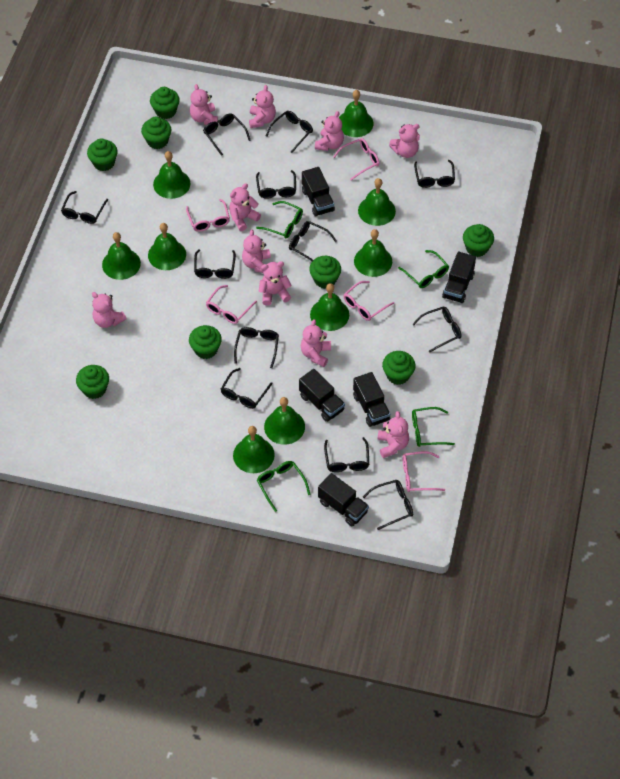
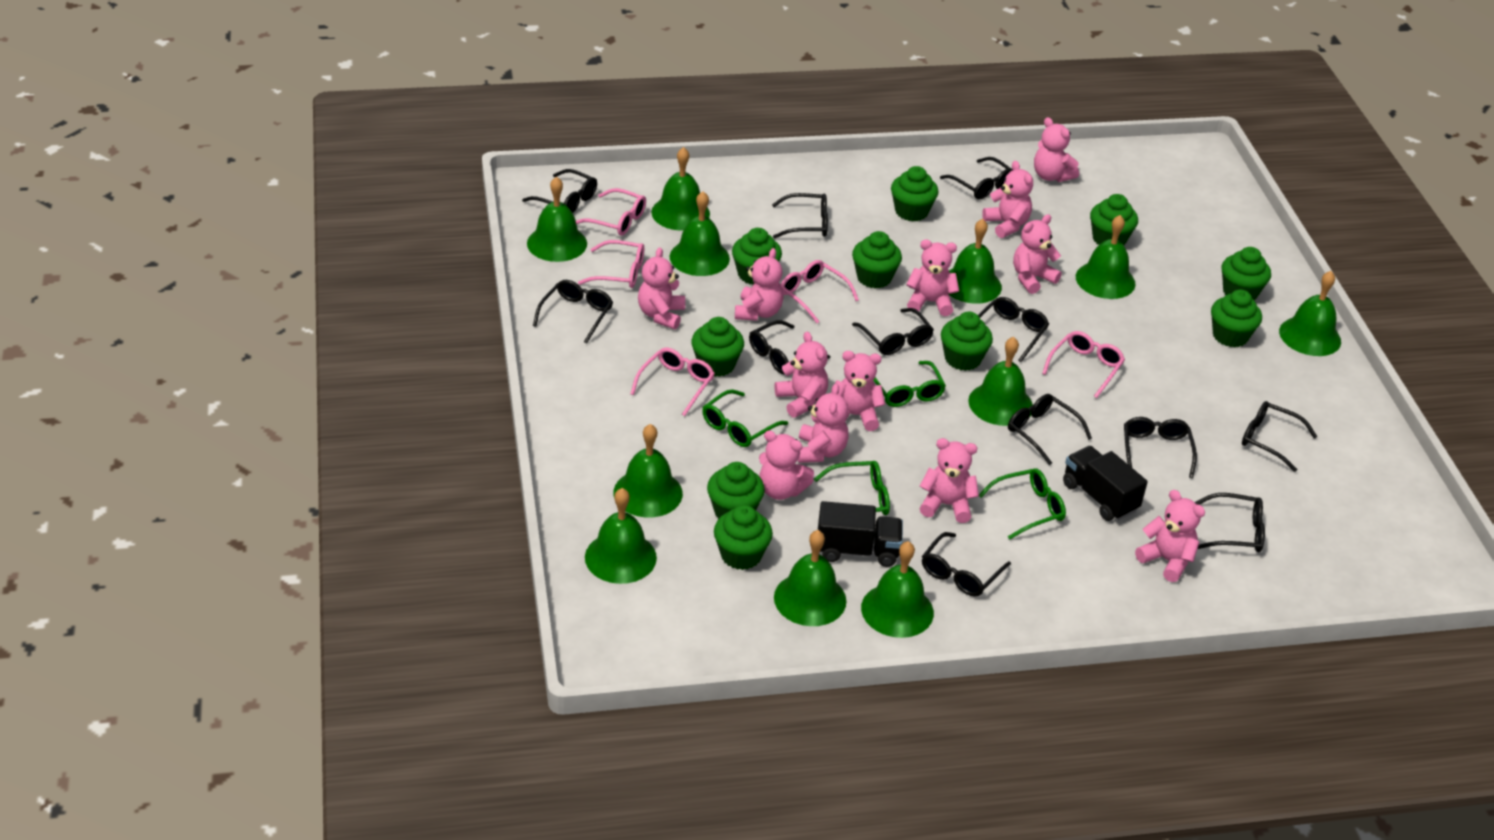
black truck: 5 -> 2
green bell: 9 -> 11
green cupcake: 8 -> 10
pink teddy bear: 10 -> 12

